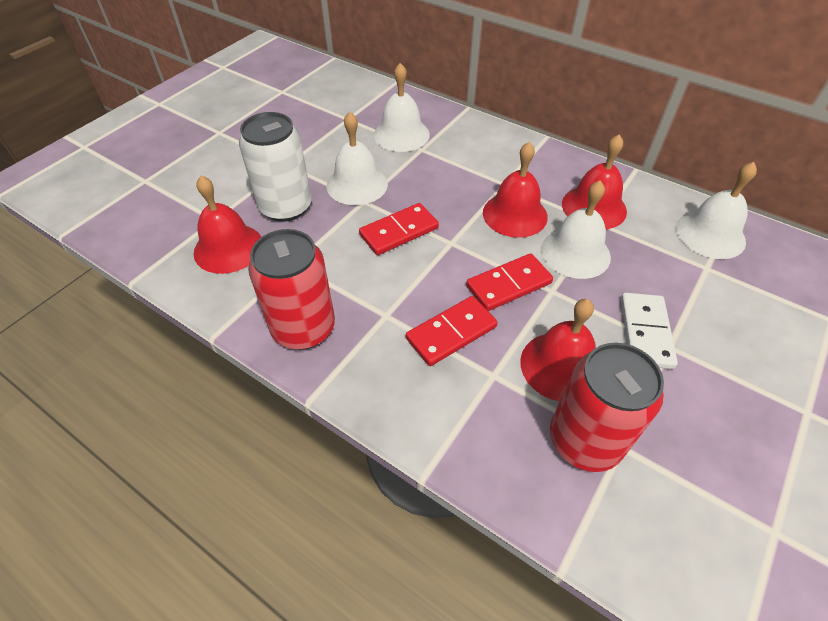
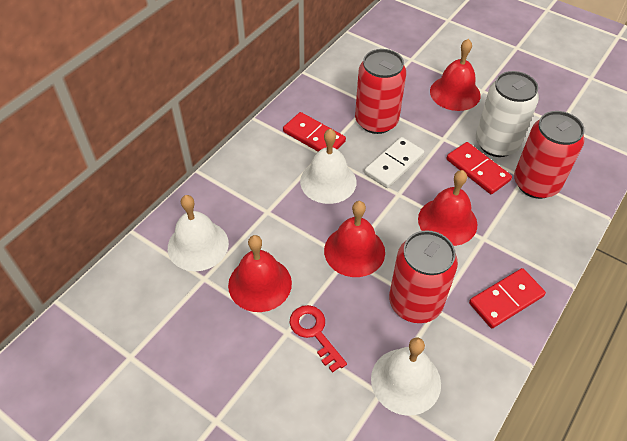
red can: 2 -> 3
red key: 0 -> 1
white bell: 4 -> 3

